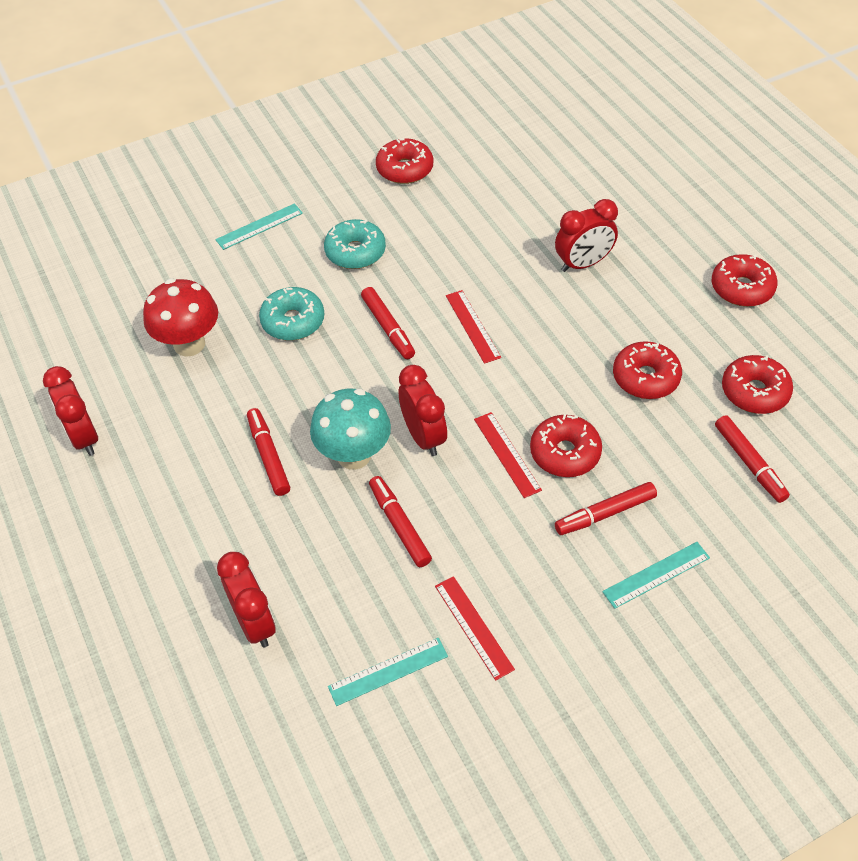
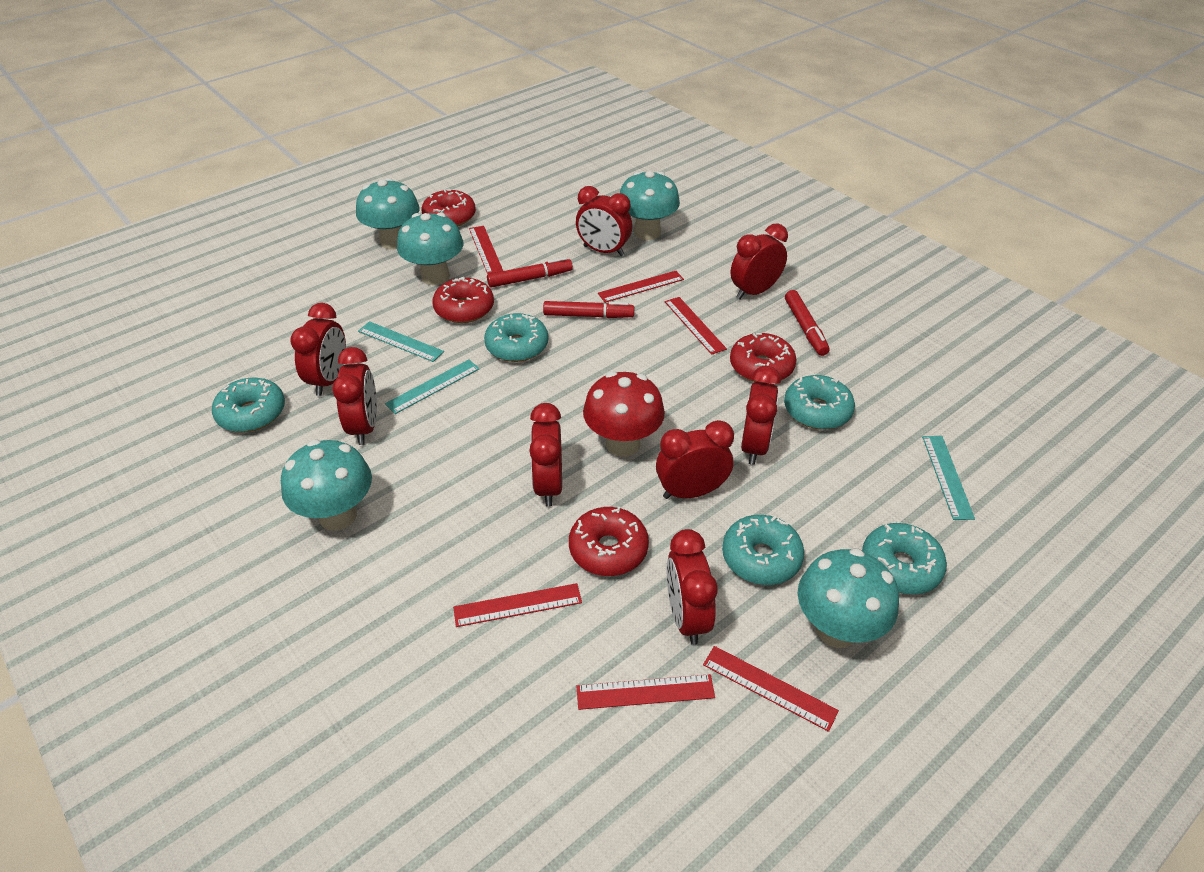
red clock: 4 -> 8
red donut: 5 -> 4
red marker: 5 -> 3
red ruler: 3 -> 6
turquoise donut: 2 -> 5
turquoise mushroom: 1 -> 5

